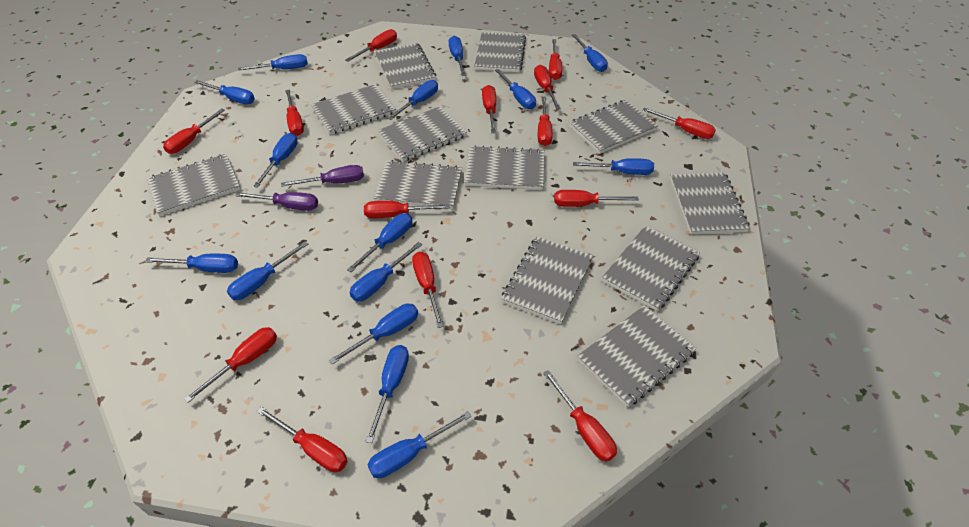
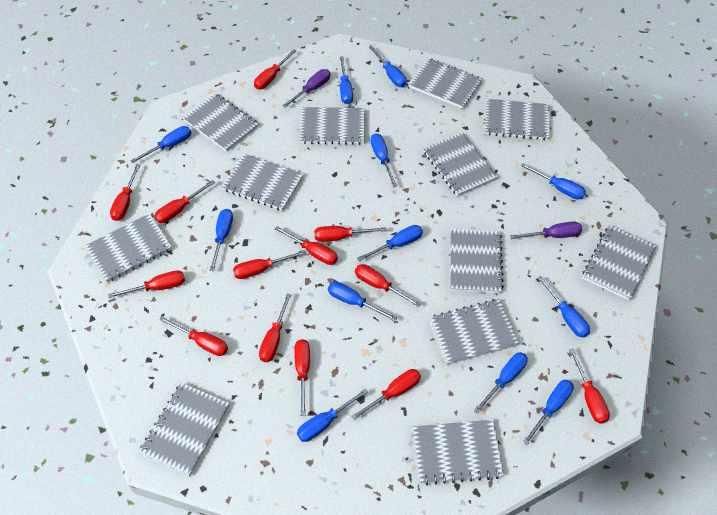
blue screwdriver: 15 -> 12
red screwdriver: 14 -> 13

